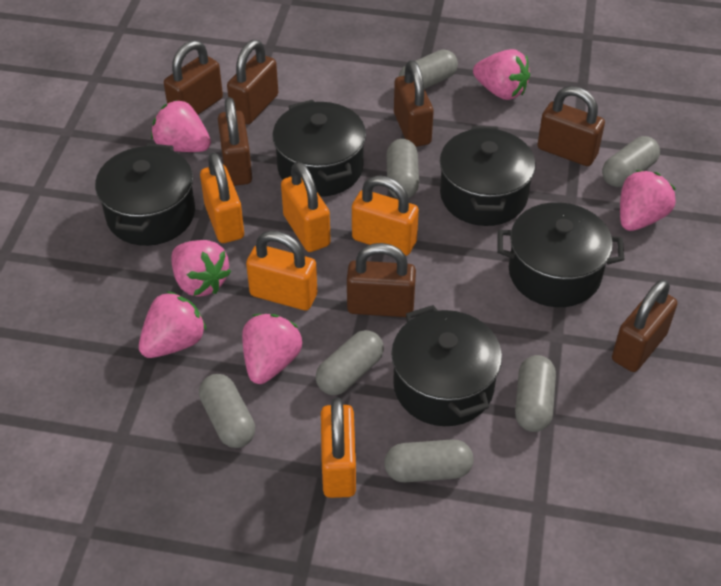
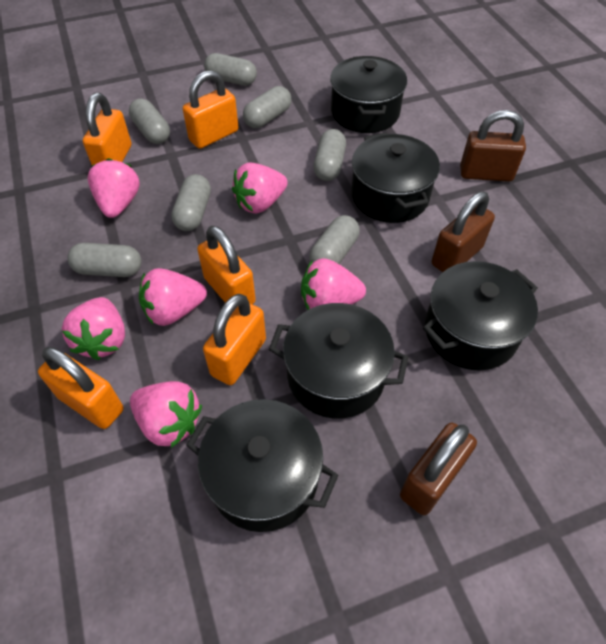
brown padlock: 7 -> 3

